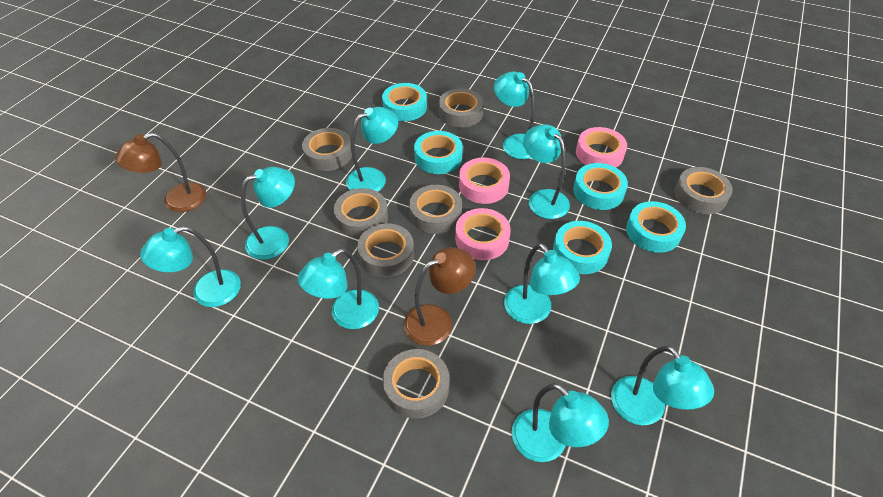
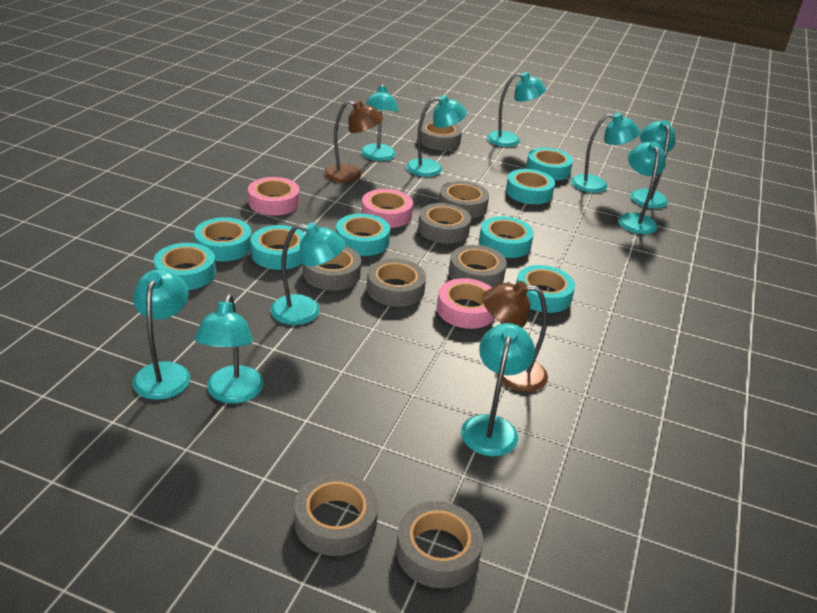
grey tape: 7 -> 8
turquoise lamp: 9 -> 10
turquoise tape: 5 -> 8

